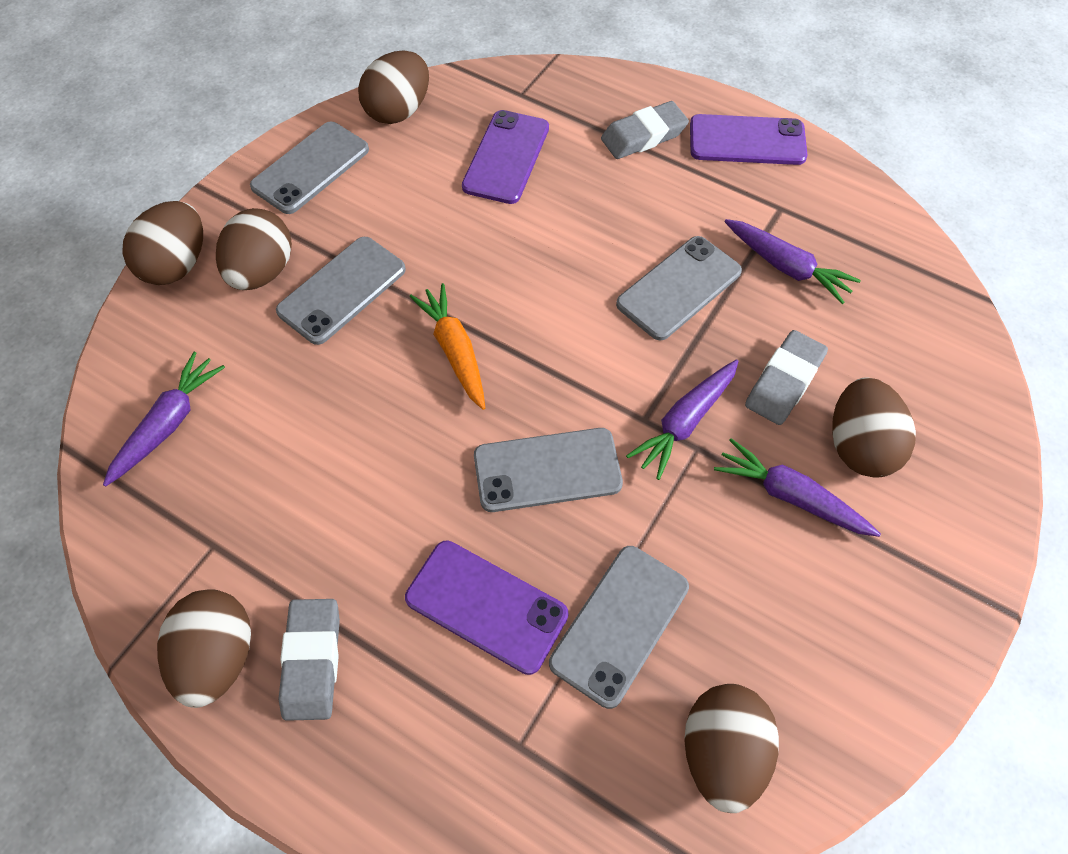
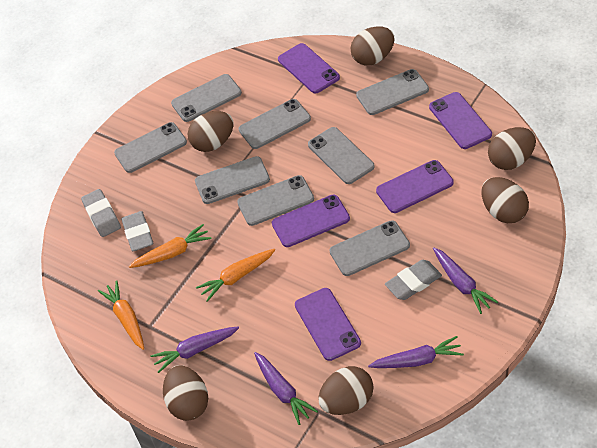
grey phone: 5 -> 8
orange carrot: 1 -> 3
purple phone: 3 -> 5

